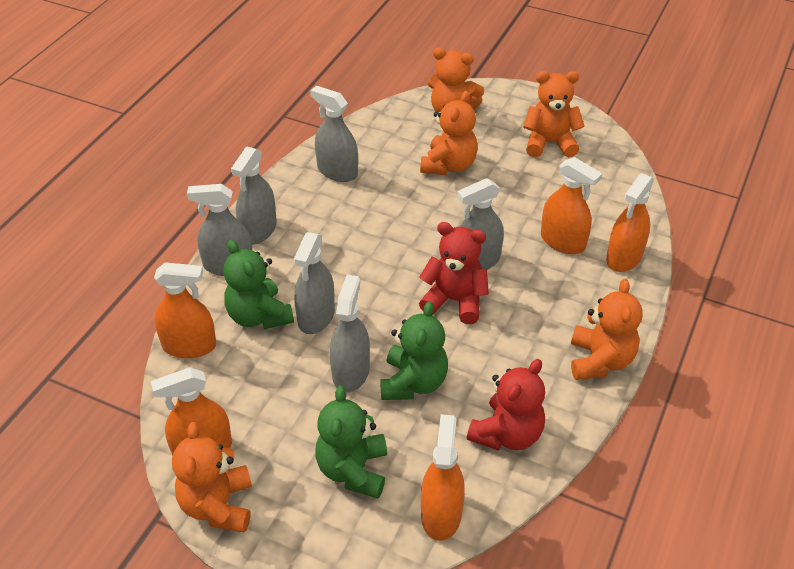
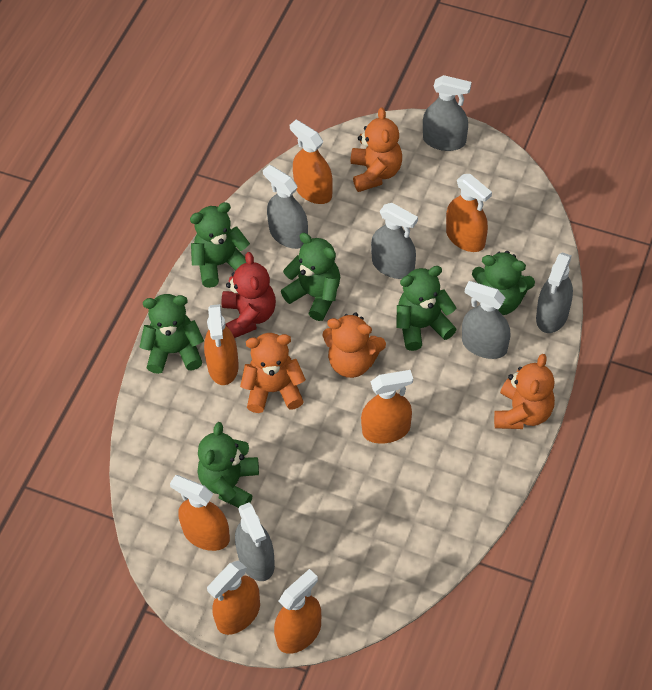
green teddy bear: 3 -> 6
orange spray bottle: 5 -> 7
orange teddy bear: 5 -> 4
red teddy bear: 2 -> 1

